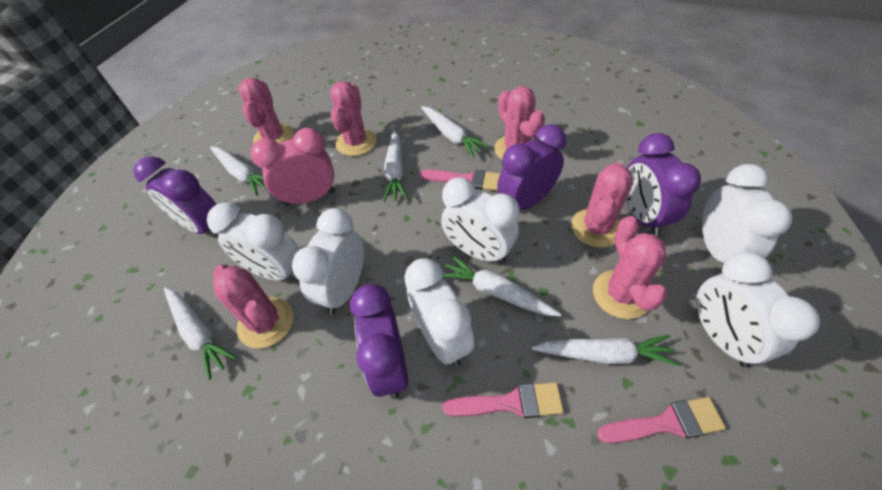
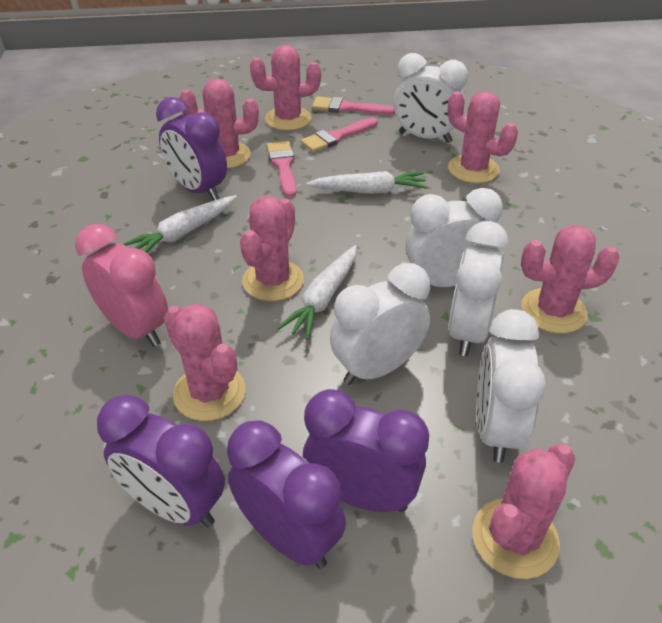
pink cactus: 6 -> 7
white carrot: 6 -> 3
white clock: 6 -> 5

